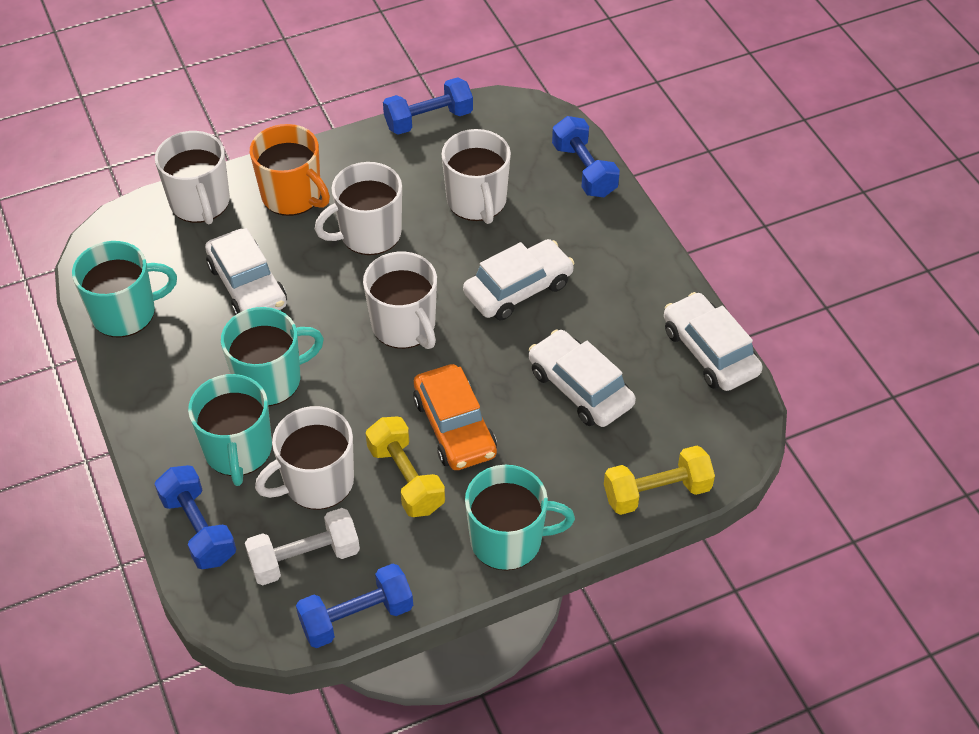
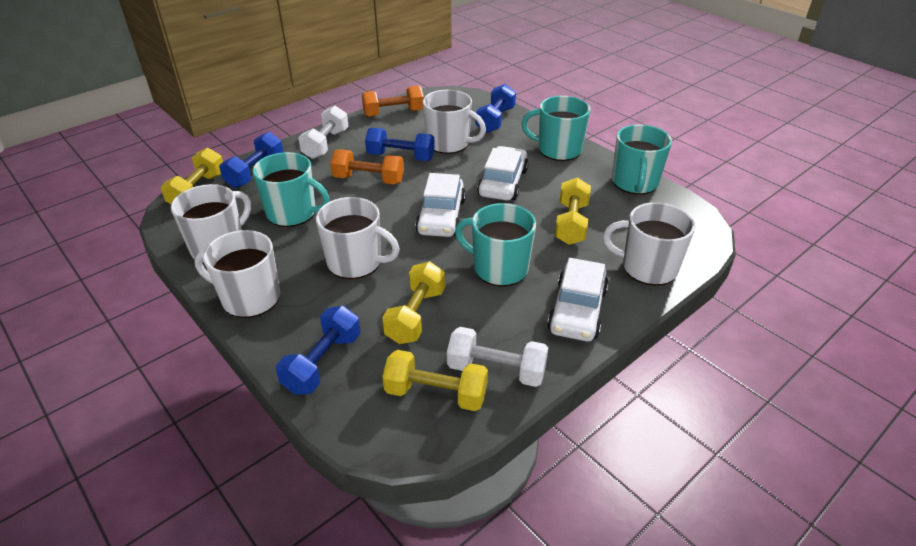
orange car: 1 -> 0
orange dumbbell: 0 -> 2
orange mug: 1 -> 0
white car: 4 -> 3
white dumbbell: 1 -> 2
yellow dumbbell: 2 -> 4

